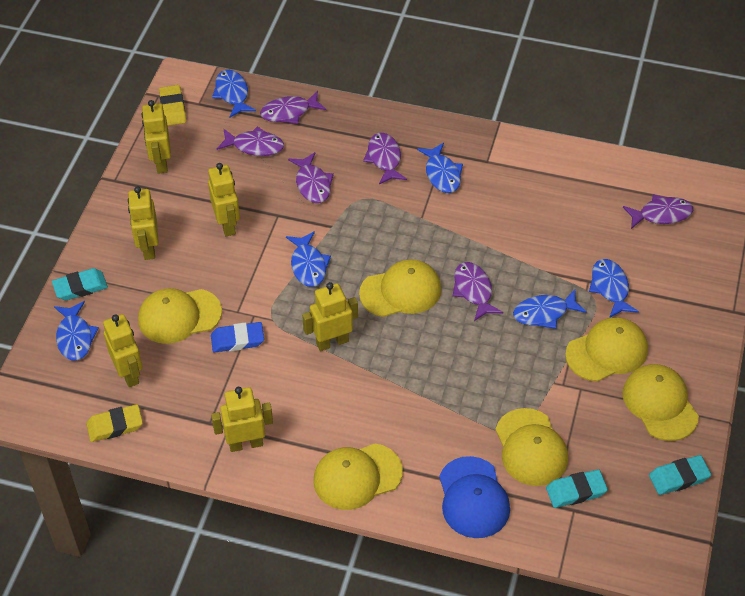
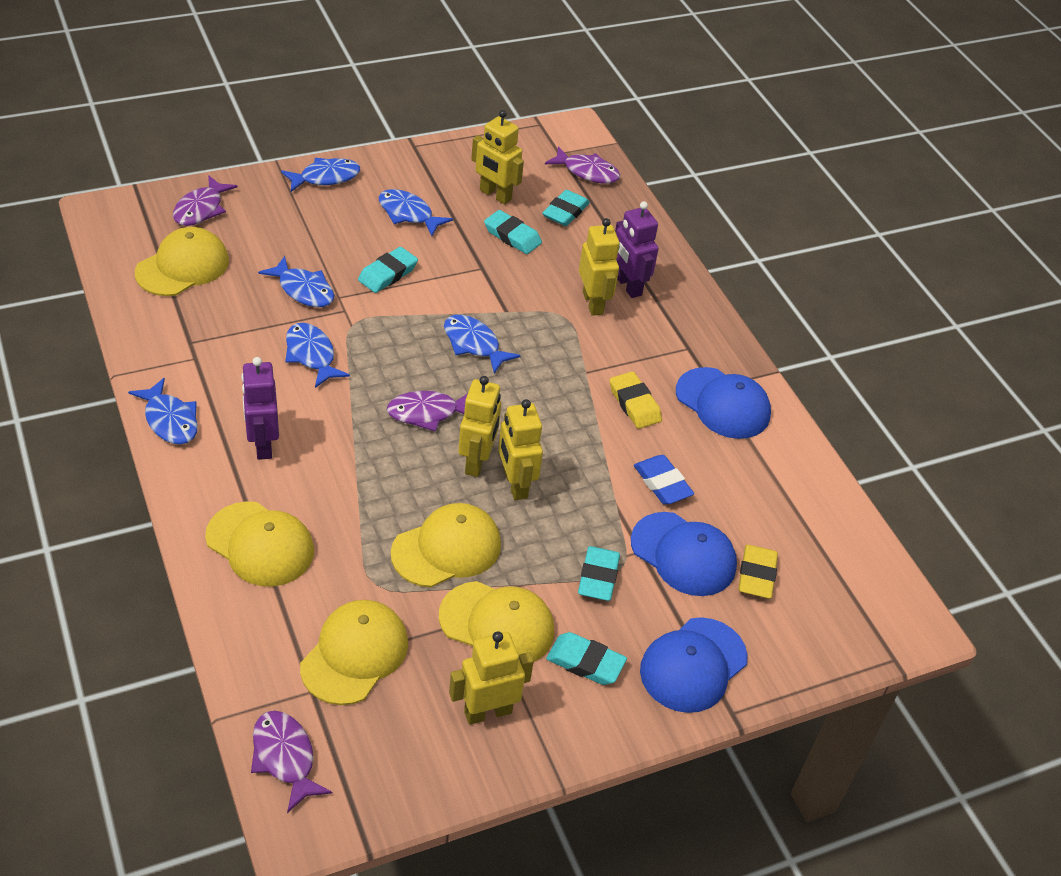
blue cap: 1 -> 3
purple fish: 6 -> 4
purple robot: 0 -> 2
turquoise eraser: 3 -> 5
yellow cap: 6 -> 5
yellow robot: 6 -> 5

